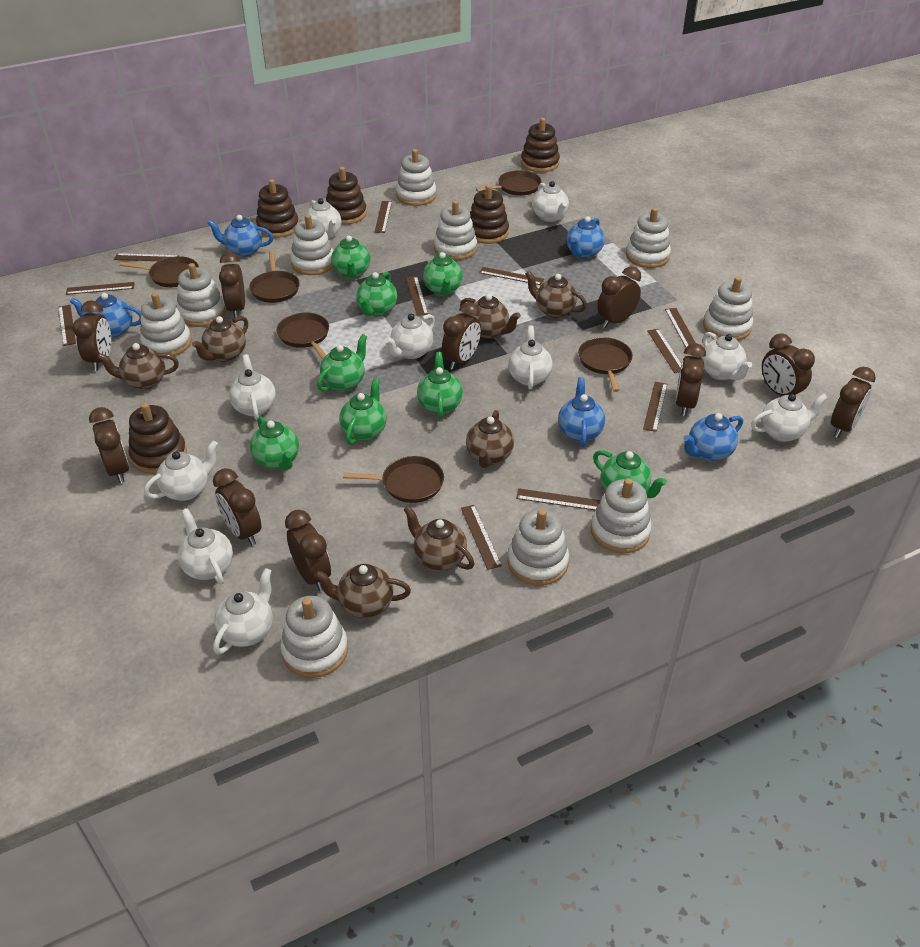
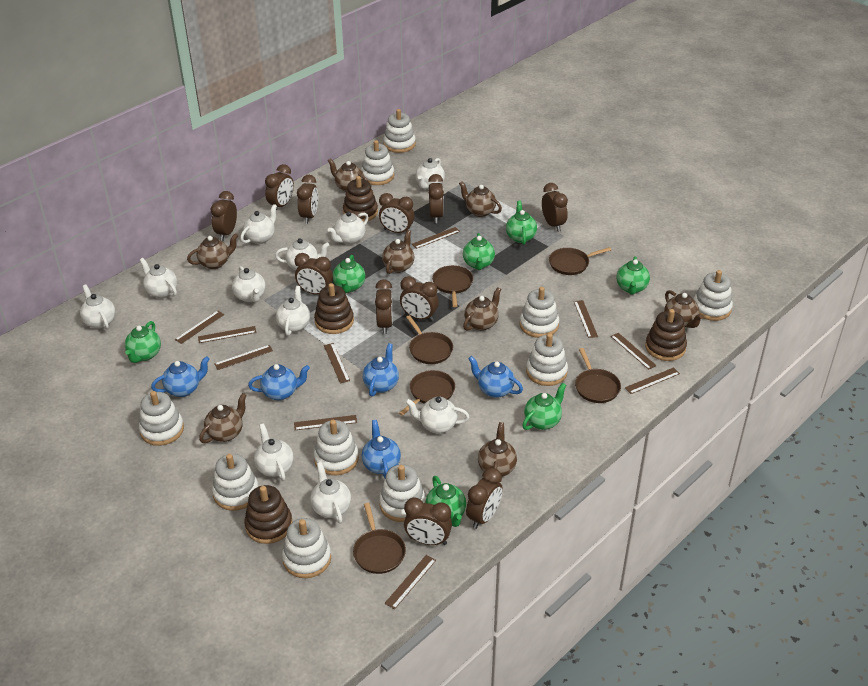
brown clock: 10 -> 11
brown ruler: 11 -> 10
brown stacking toy: 5 -> 4
brown teapot: 7 -> 8
green teapot: 8 -> 7
white teapot: 10 -> 11

